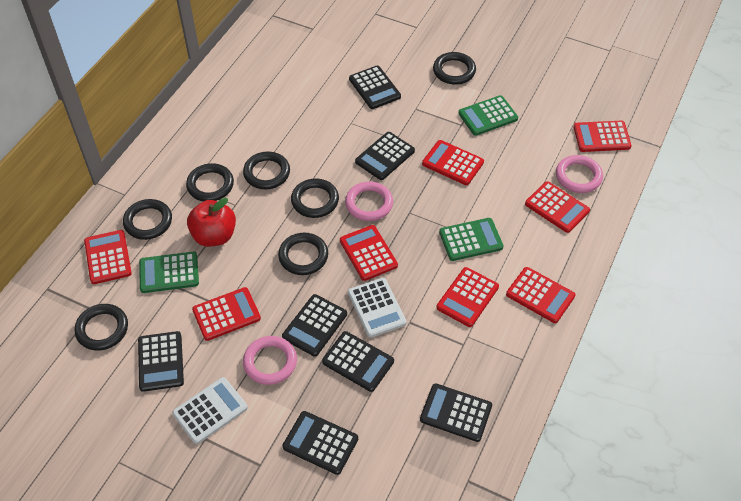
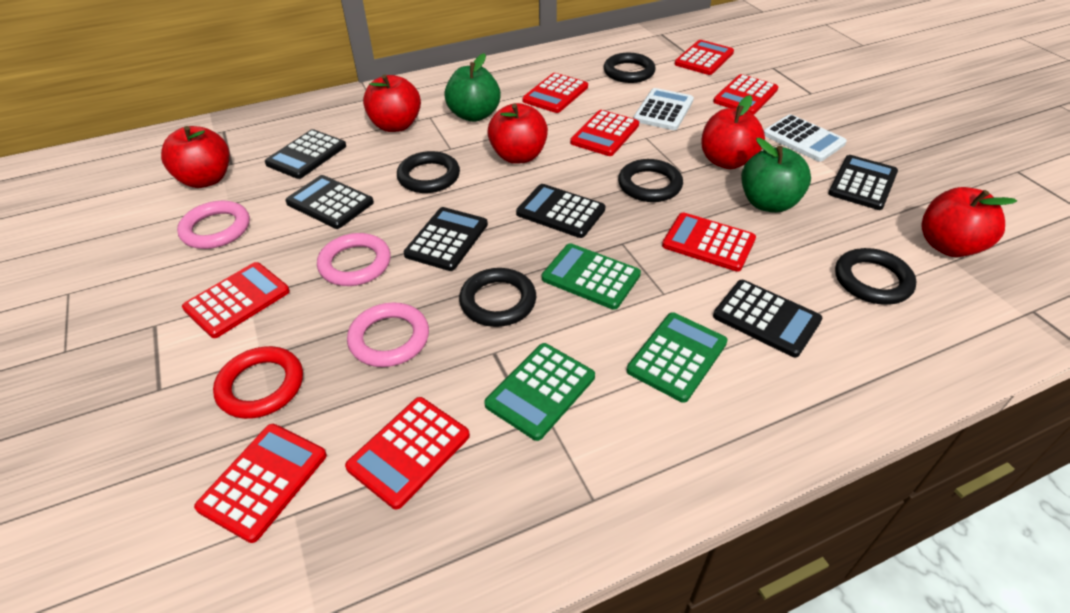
black calculator: 7 -> 6
black ring: 7 -> 5
green apple: 0 -> 2
red apple: 1 -> 5
red ring: 0 -> 1

